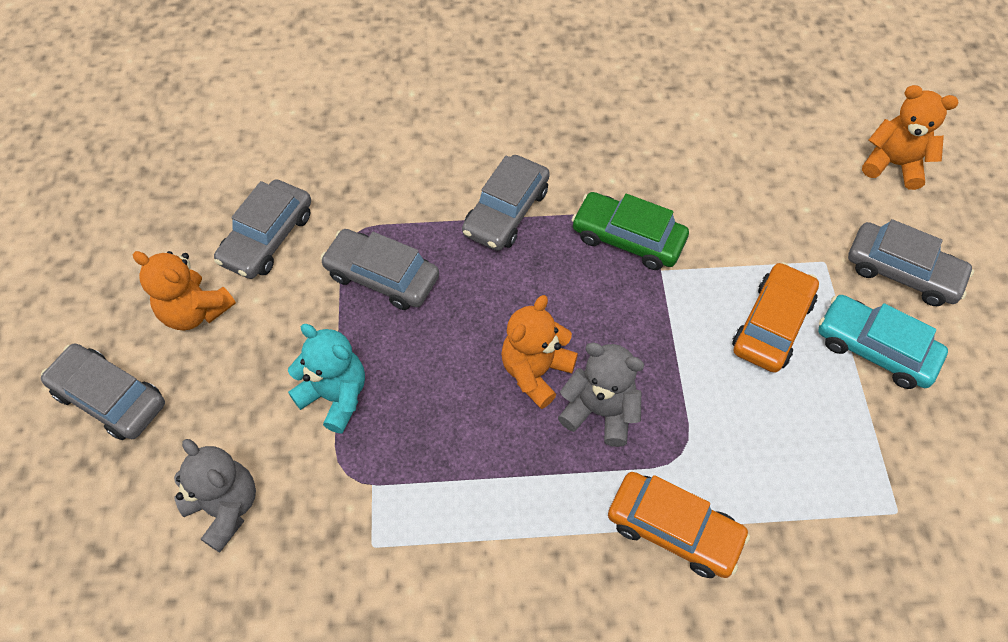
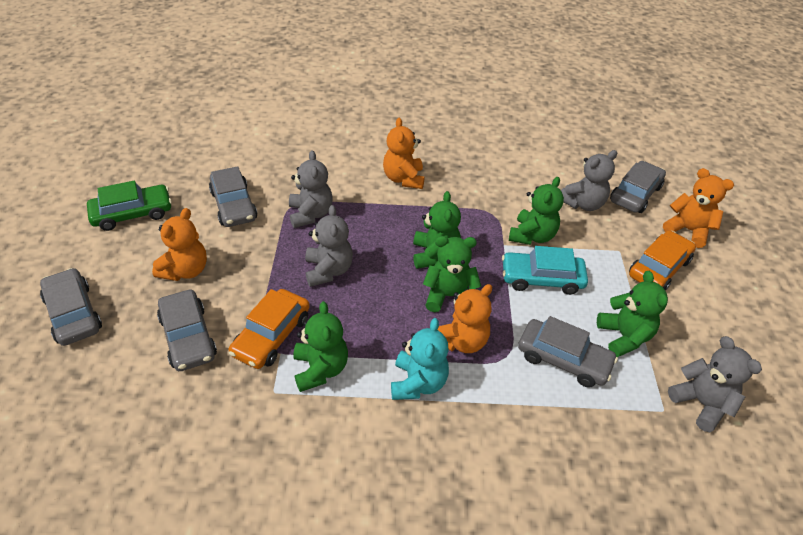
green teddy bear: 0 -> 5
grey teddy bear: 2 -> 4
orange teddy bear: 3 -> 4

